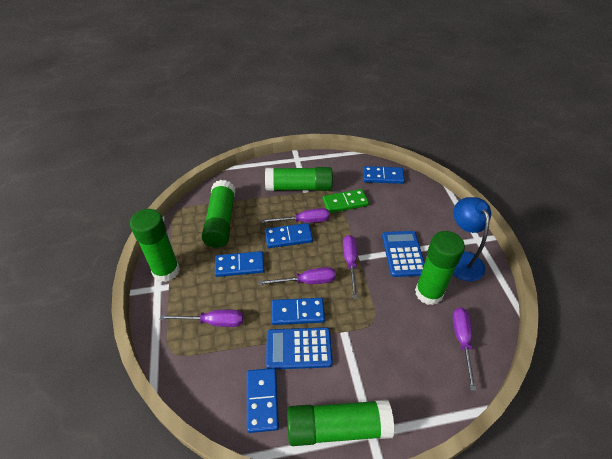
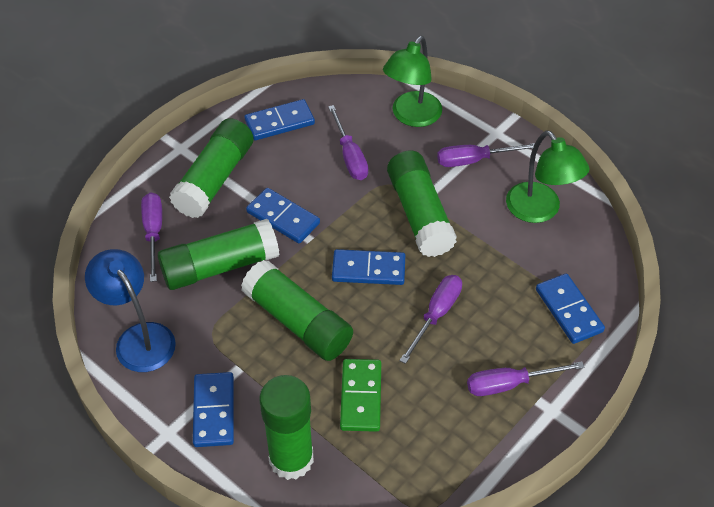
blue calculator: 2 -> 0
green lamp: 0 -> 2

